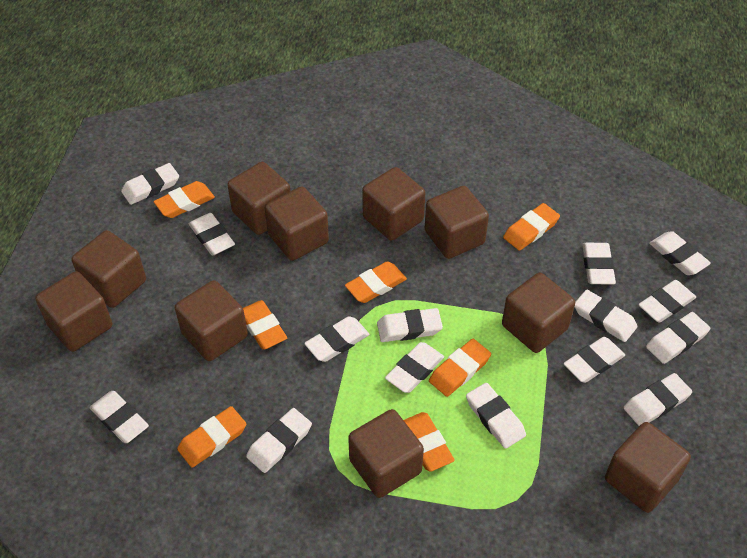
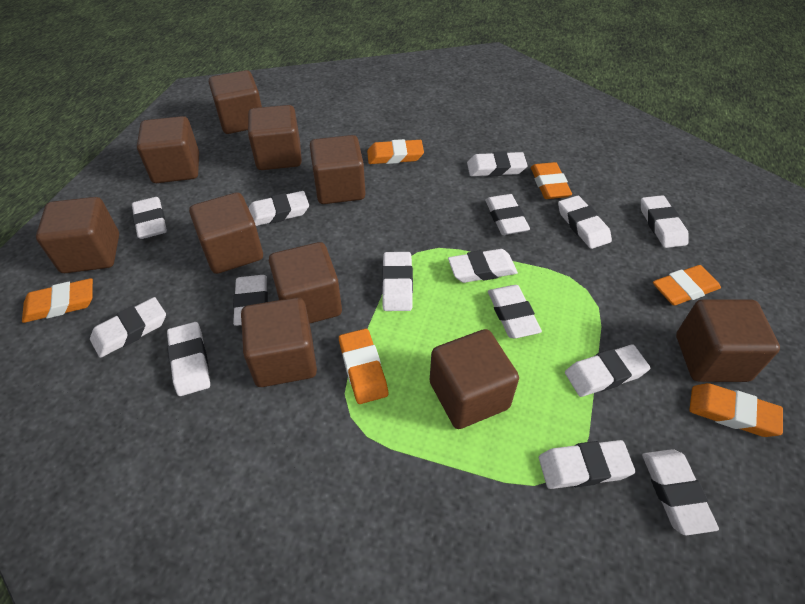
orange eraser: 7 -> 6

